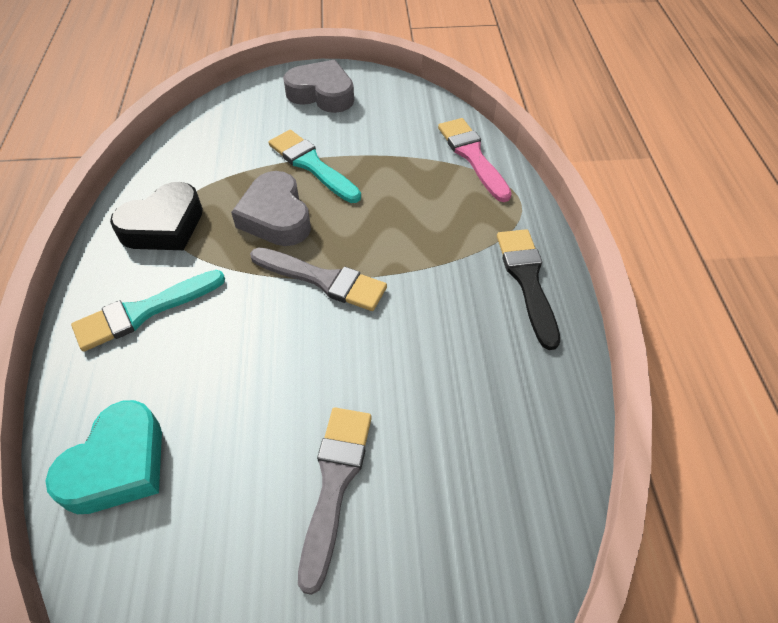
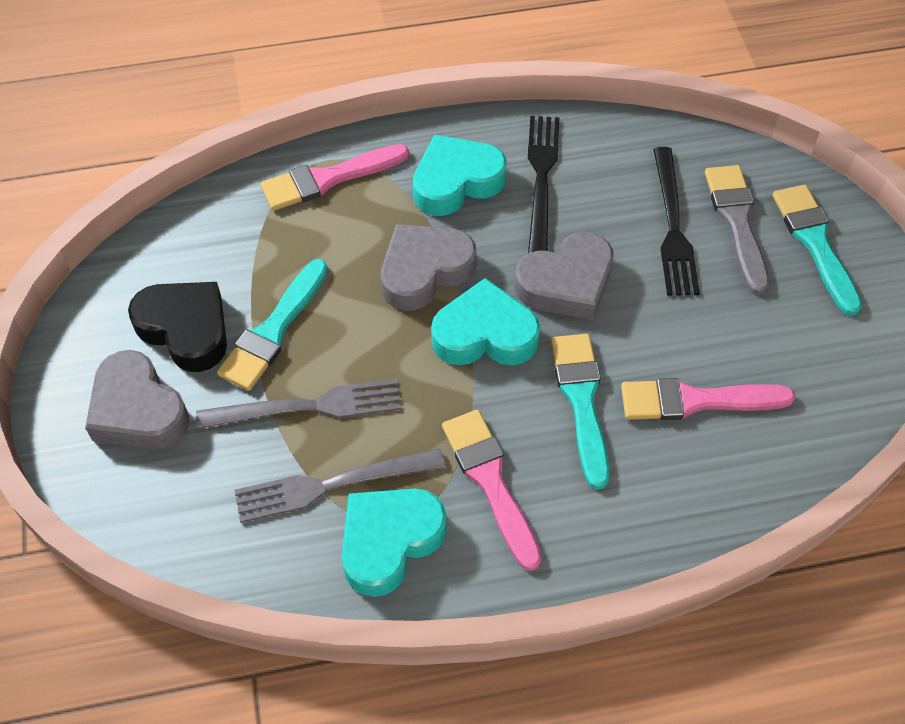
black brush: 1 -> 0
black fork: 0 -> 2
grey brush: 2 -> 1
grey fork: 0 -> 2
grey heart: 2 -> 3
pink brush: 1 -> 3
turquoise brush: 2 -> 3
turquoise heart: 1 -> 3

